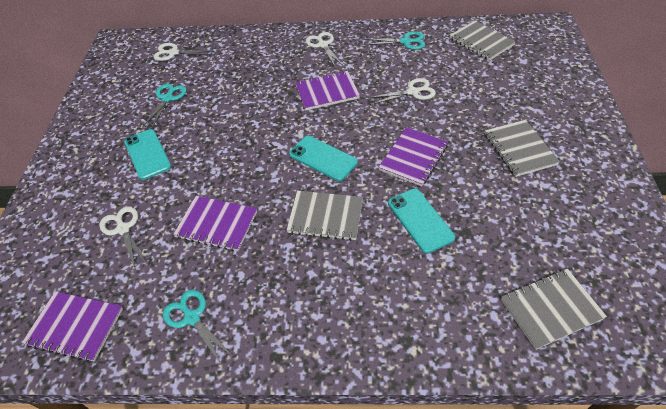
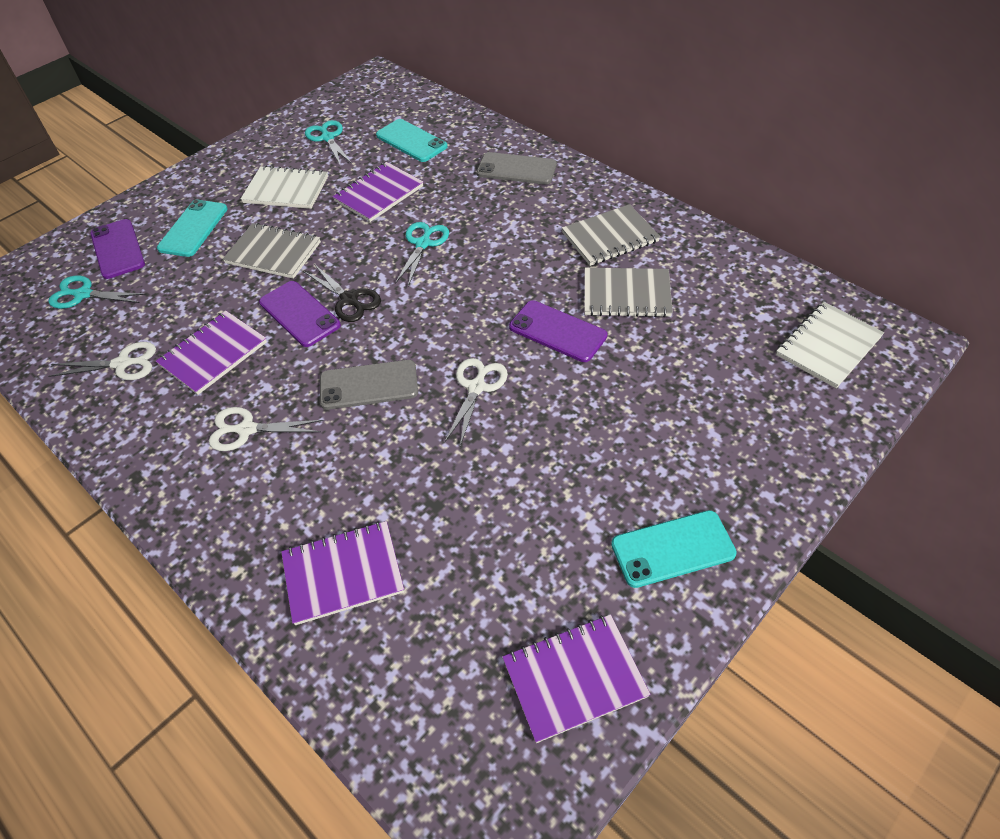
black scissors: 0 -> 1
grey notebook: 4 -> 3
grey phone: 0 -> 2
purple phone: 0 -> 3
white notebook: 0 -> 2
white scissors: 4 -> 3

